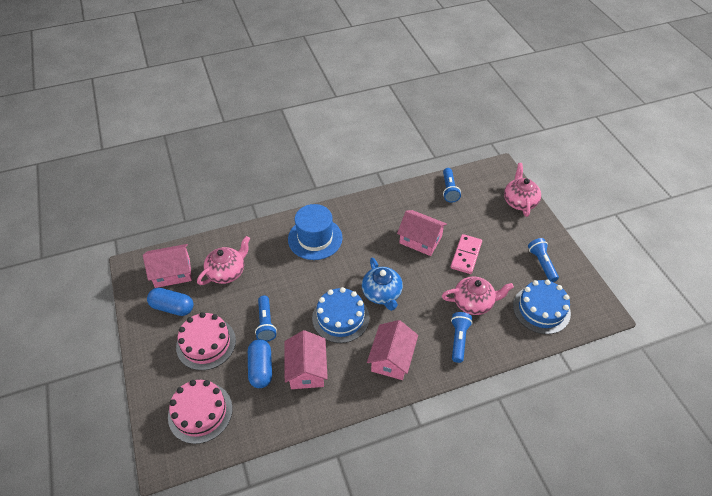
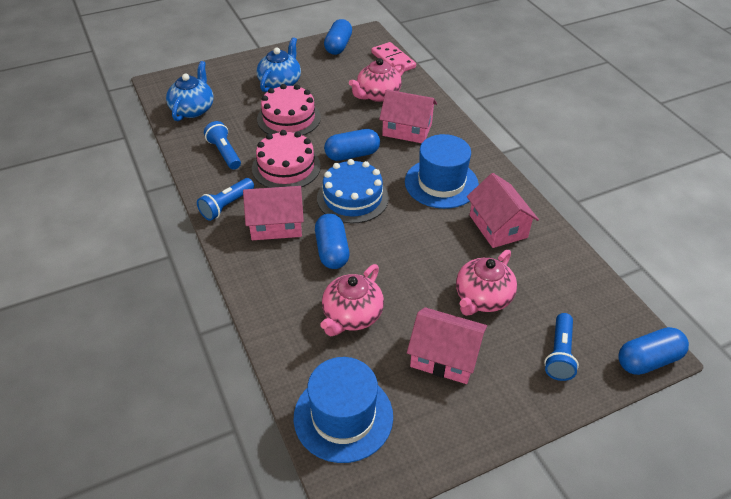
blue cake: 2 -> 1
blue capsule: 2 -> 4
blue flashlight: 4 -> 3
blue hat: 1 -> 2
blue teapot: 1 -> 2

